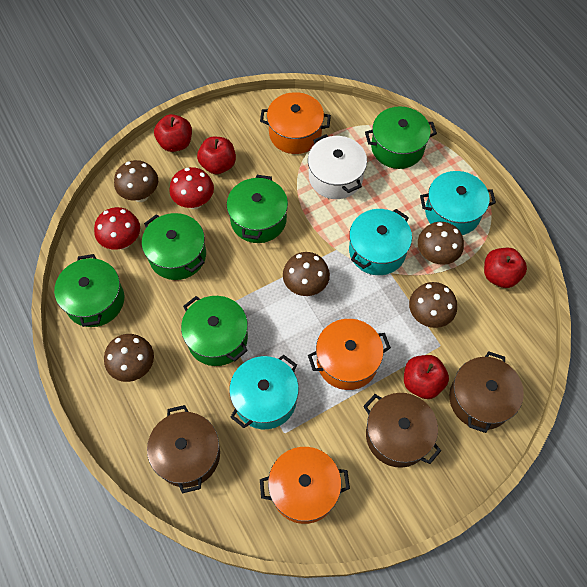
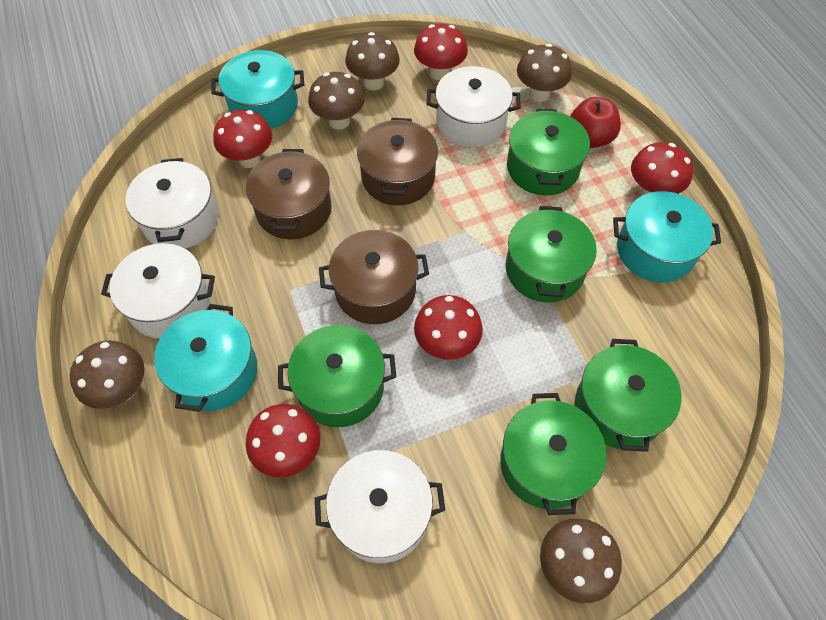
orange pot: 3 -> 0
red apple: 4 -> 1
red mushroom: 2 -> 5
white pot: 1 -> 4

